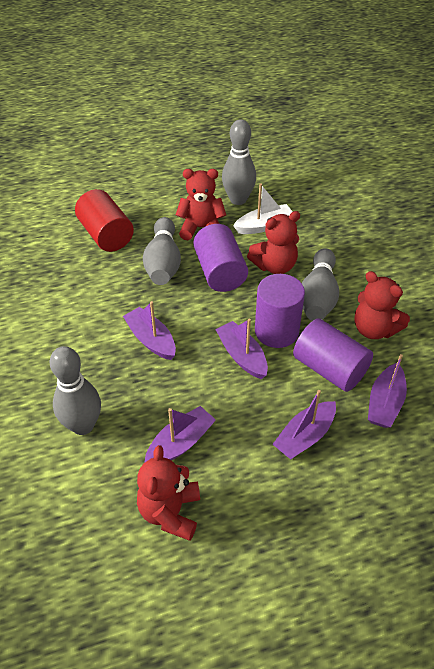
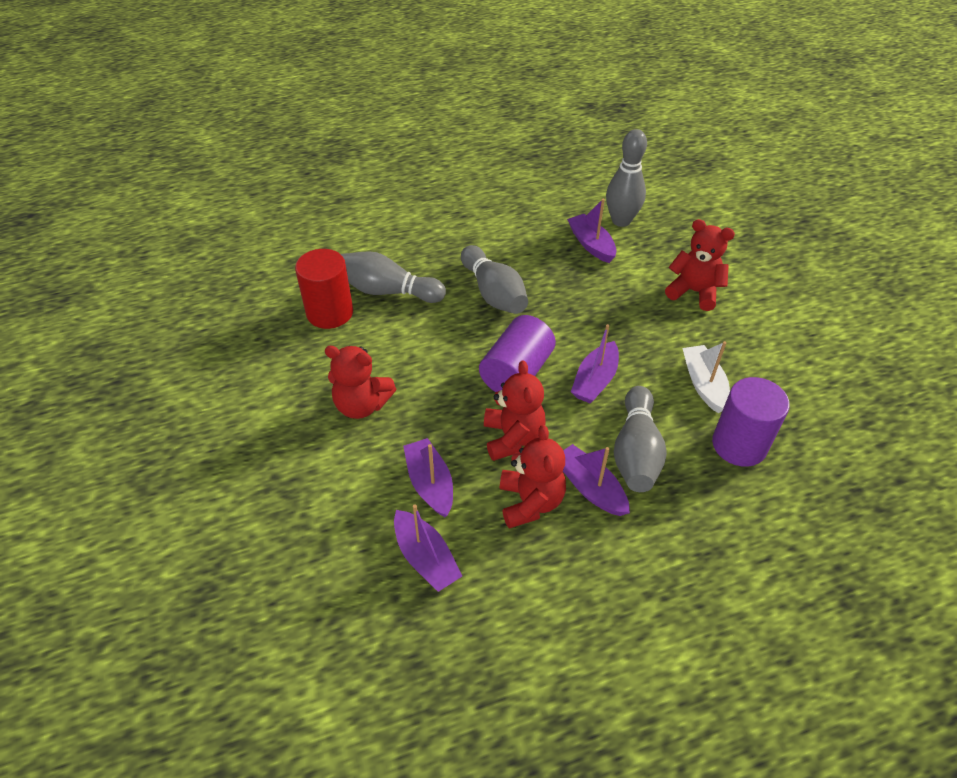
purple cylinder: 3 -> 2

